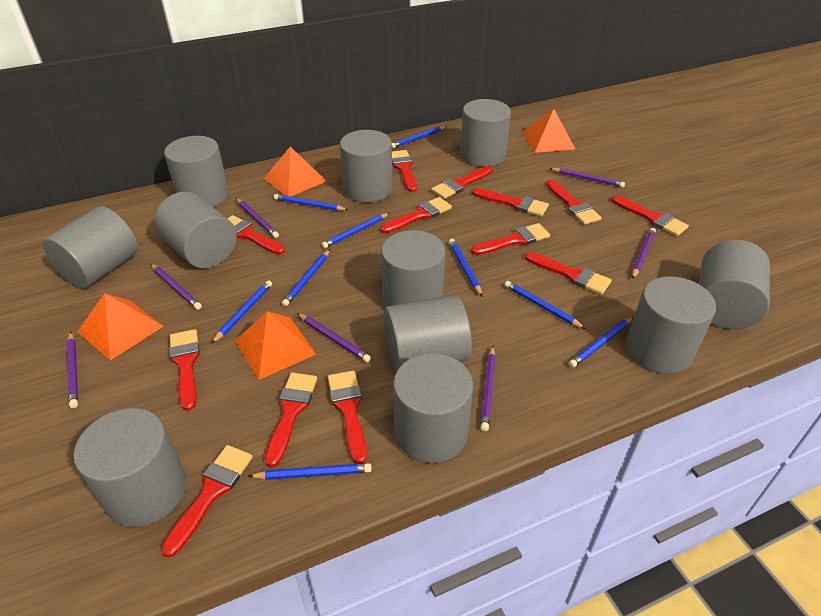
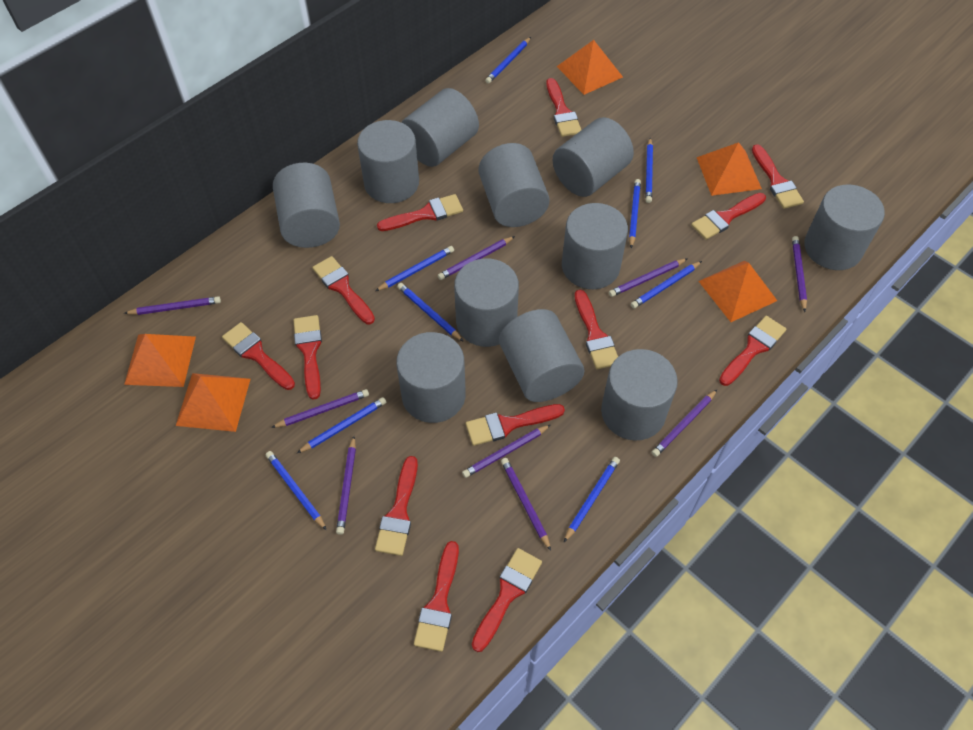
orange pyramid: 4 -> 5
purple pencil: 7 -> 9

